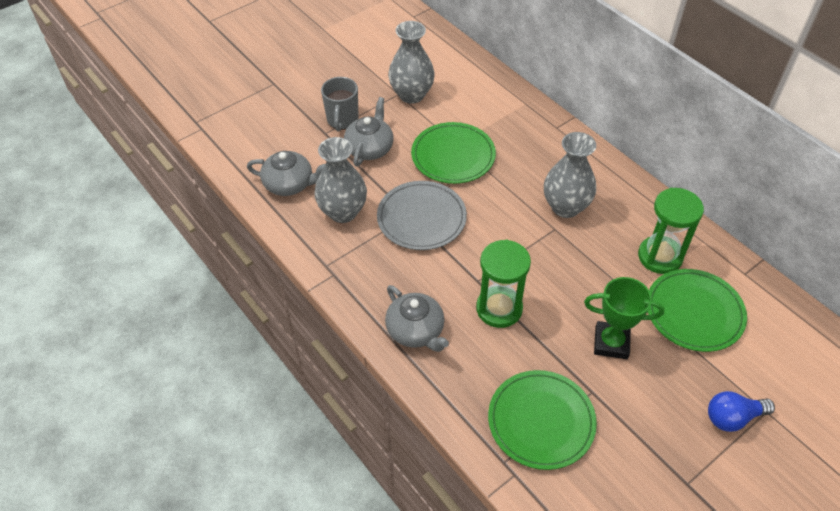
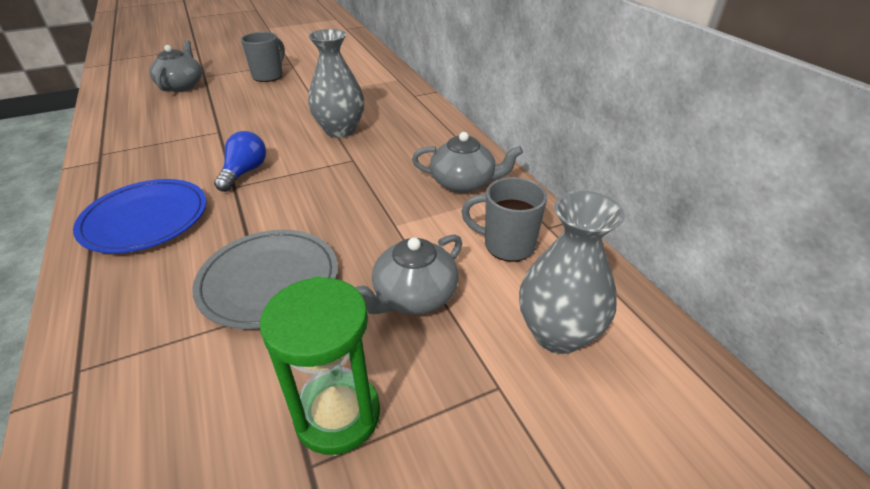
blue plate: 0 -> 1
green hourglass: 2 -> 1
green plate: 3 -> 0
green trophy: 1 -> 0
grey mug: 1 -> 2
grey vase: 3 -> 2

